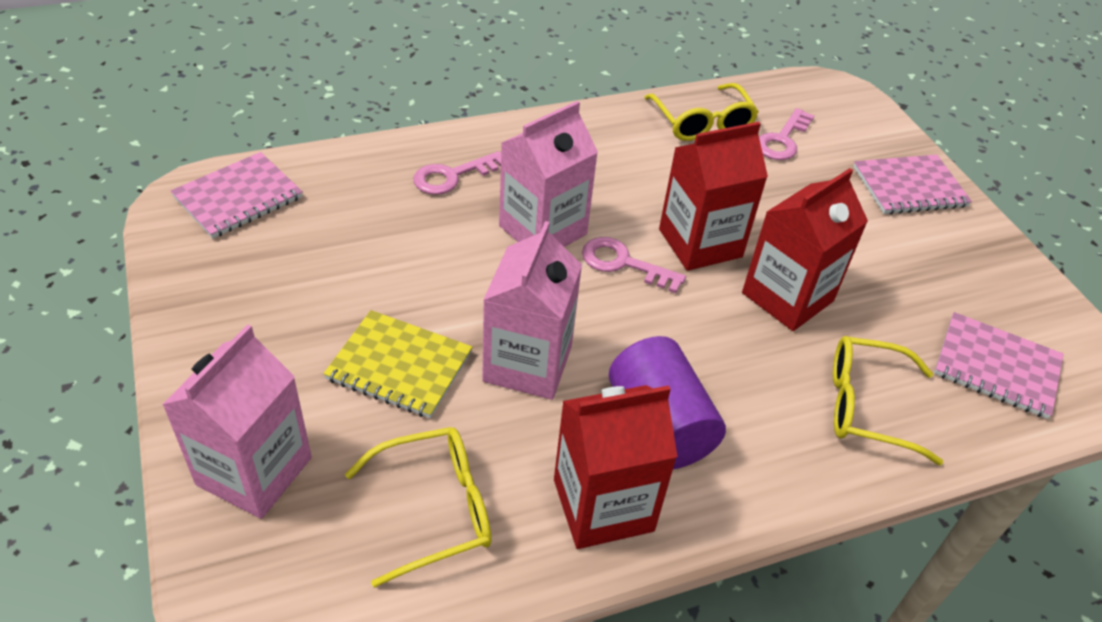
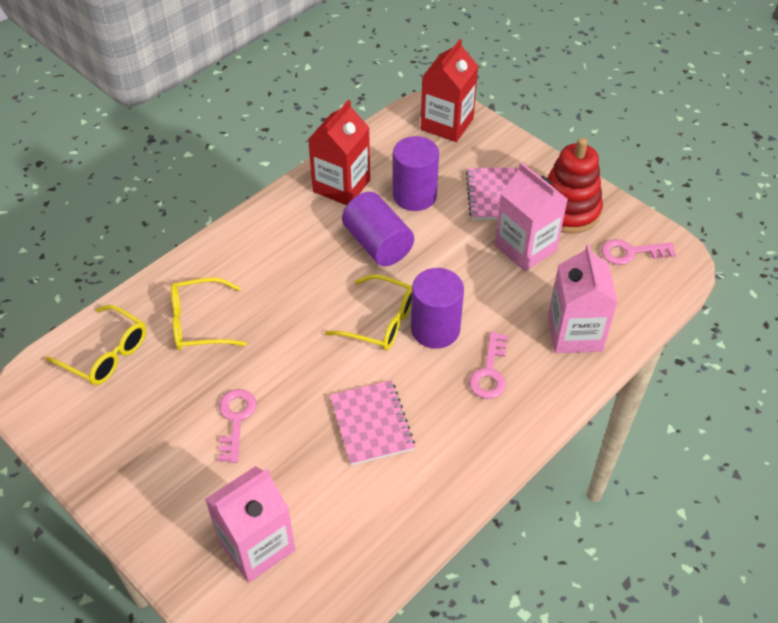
pink notebook: 3 -> 2
purple cylinder: 1 -> 3
red carton: 3 -> 2
red stacking toy: 0 -> 1
yellow notebook: 1 -> 0

